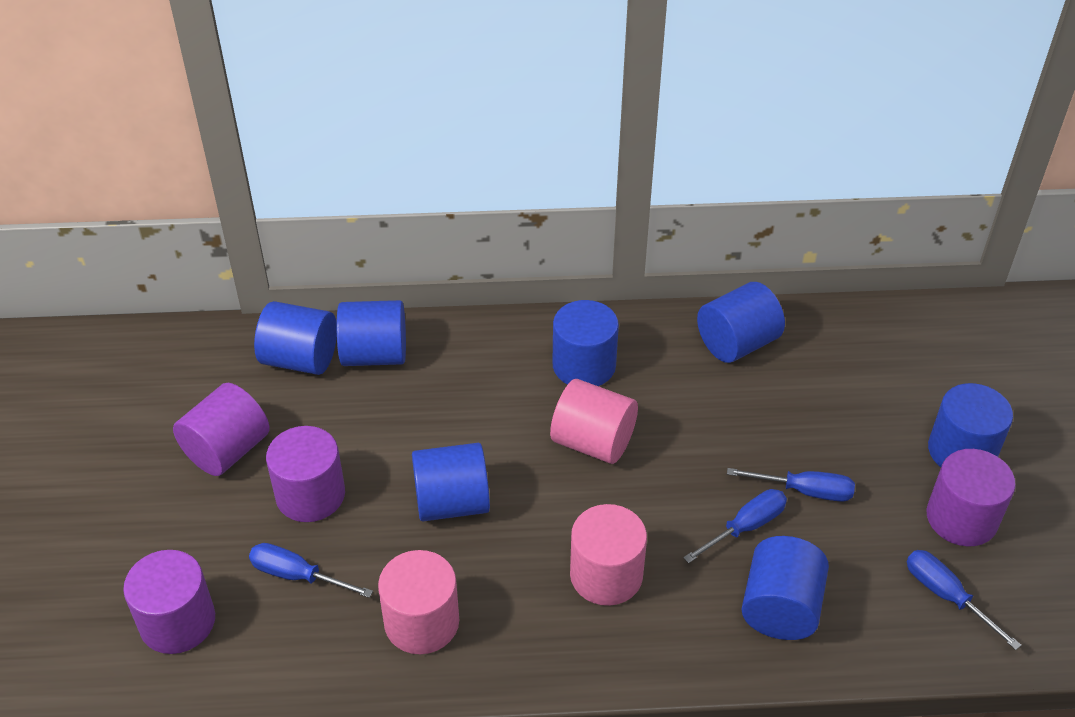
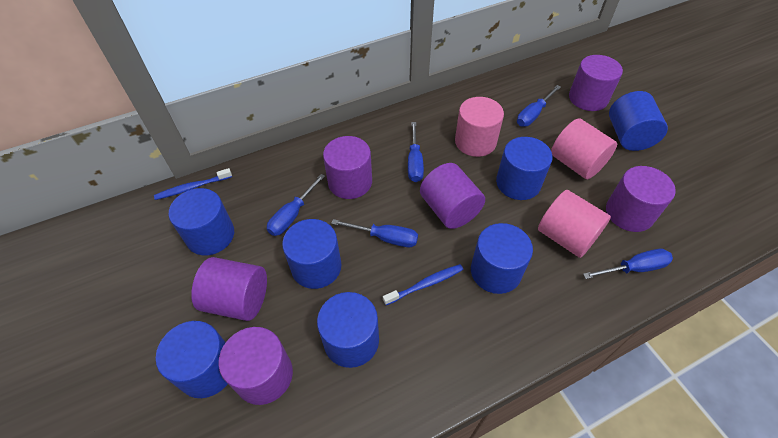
blue screwdriver: 4 -> 5
blue toothbrush: 0 -> 2
purple cylinder: 4 -> 6

